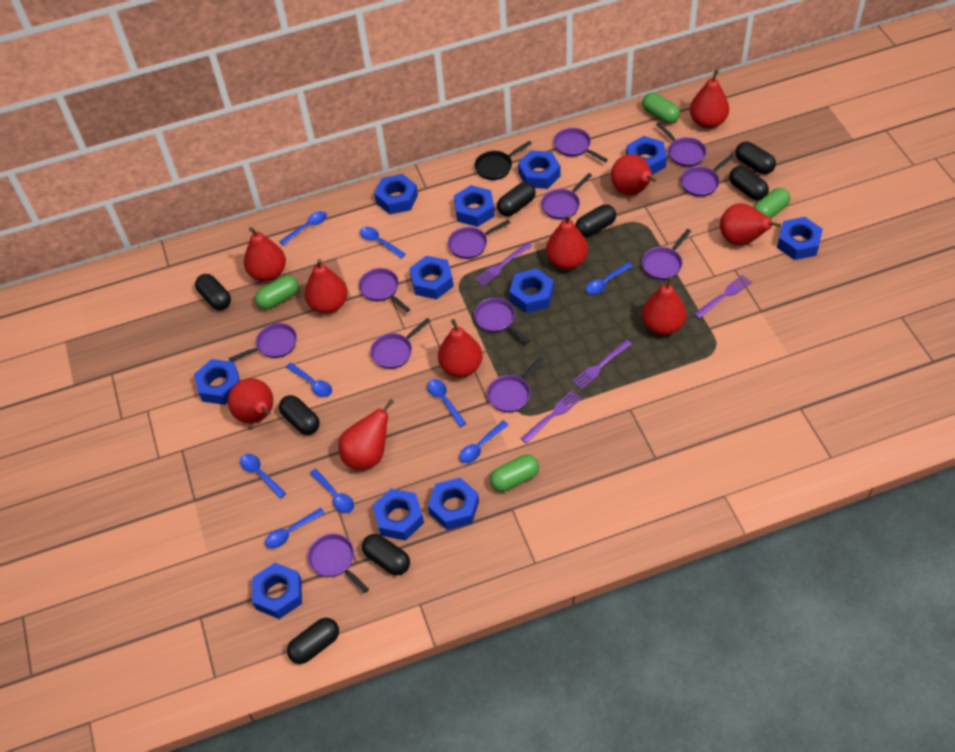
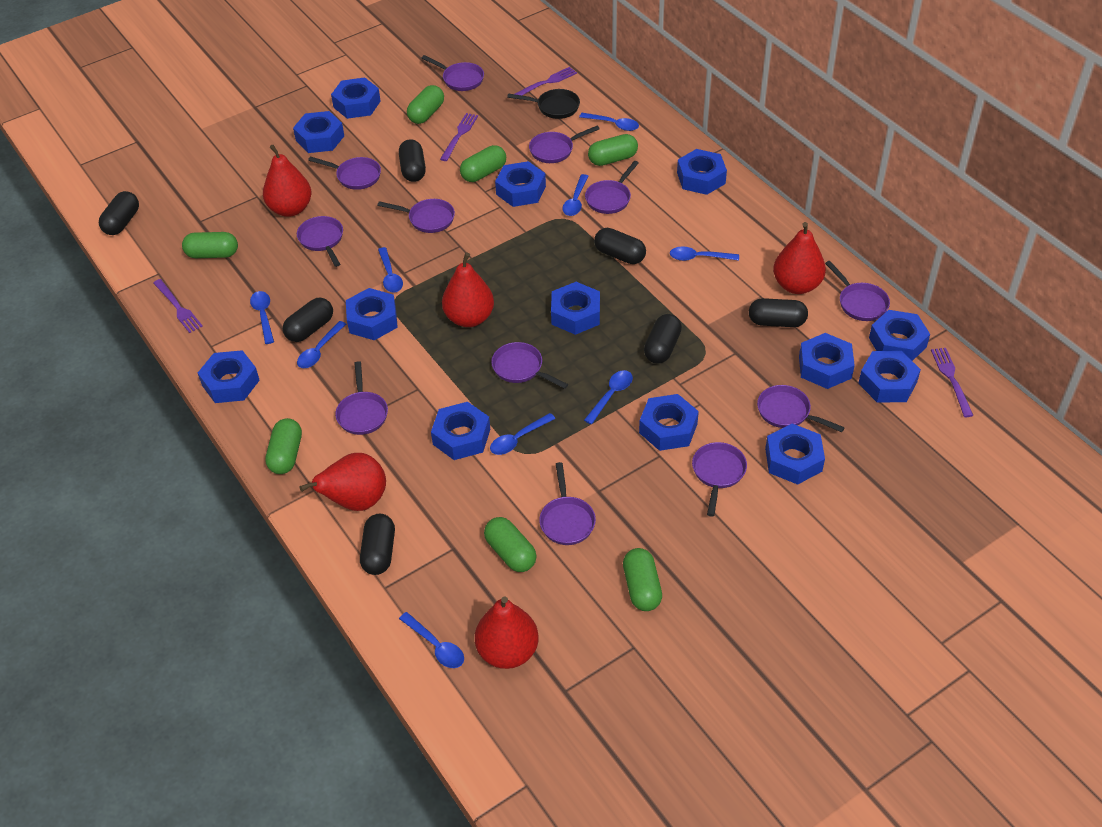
black capsule: 8 -> 7
blue nut: 11 -> 13
green capsule: 4 -> 7
red pear: 10 -> 5

